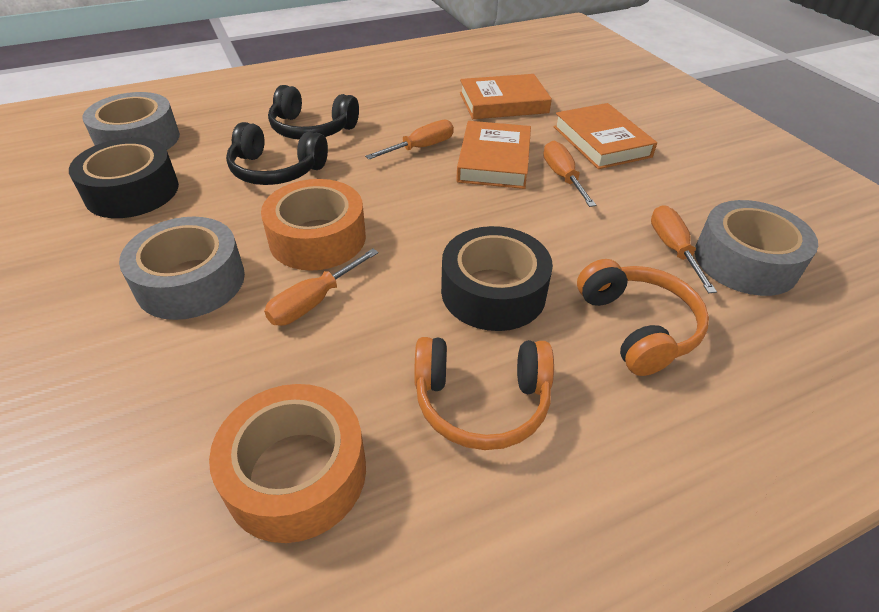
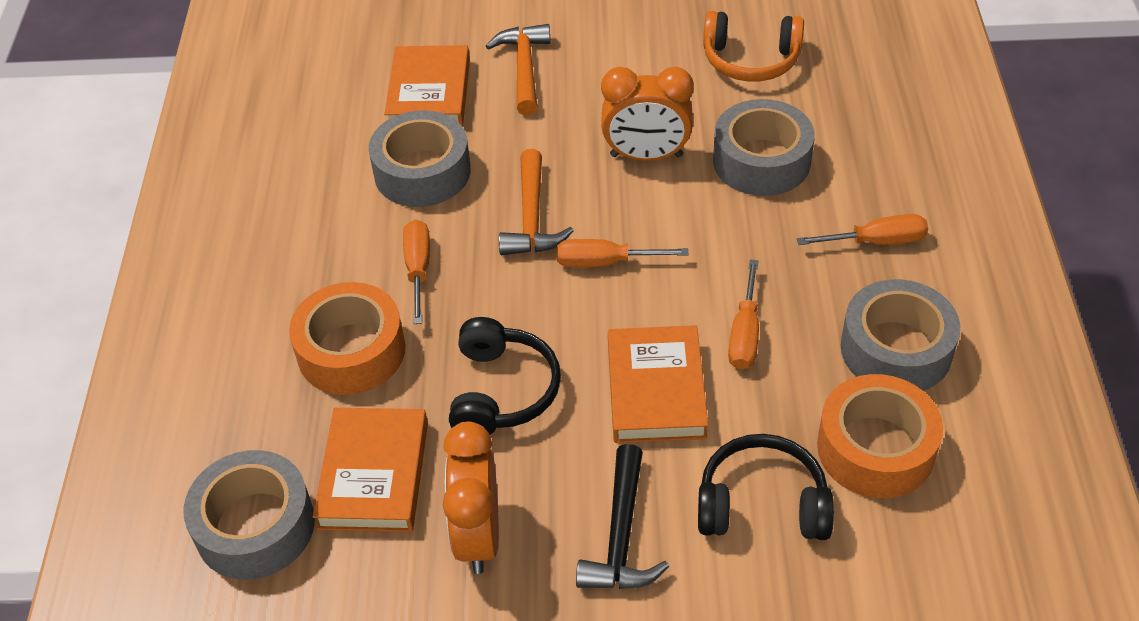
black hammer: 0 -> 1
black tape: 2 -> 0
grey tape: 3 -> 4
orange clock: 0 -> 2
orange hammer: 0 -> 2
orange headphones: 2 -> 1

